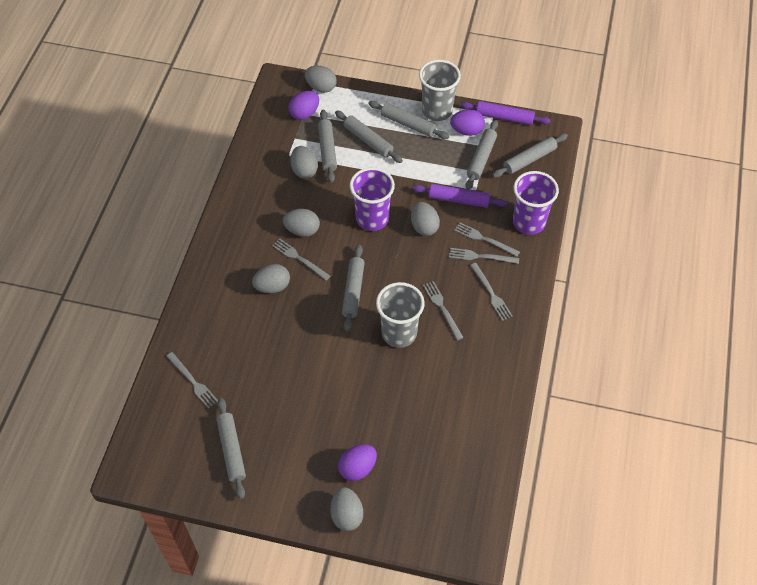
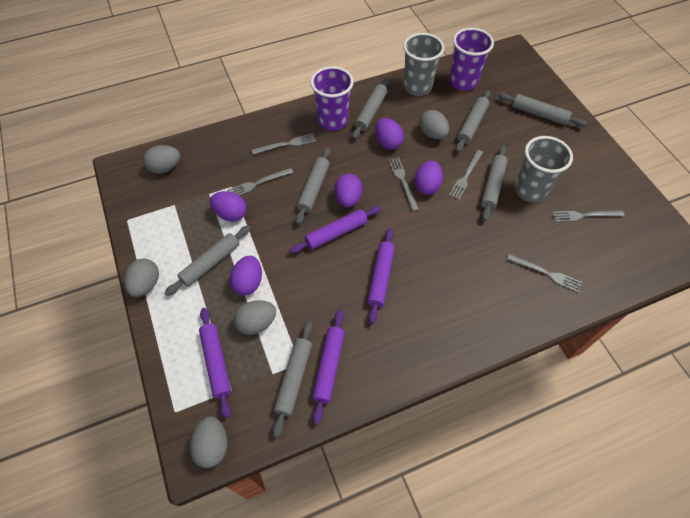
grey egg: 6 -> 5
purple egg: 3 -> 5
purple rolling pin: 2 -> 4

